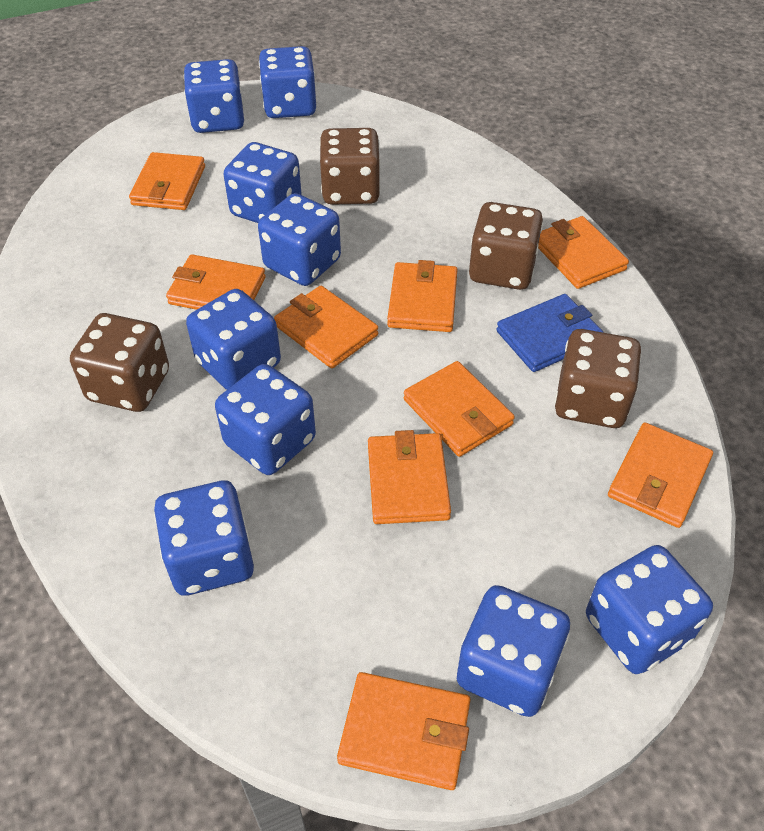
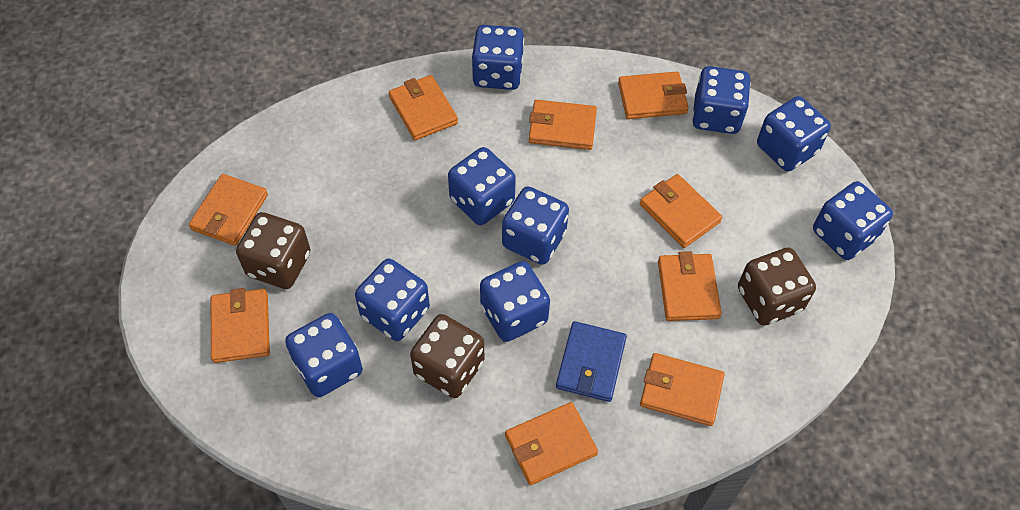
brown dice: 4 -> 3

